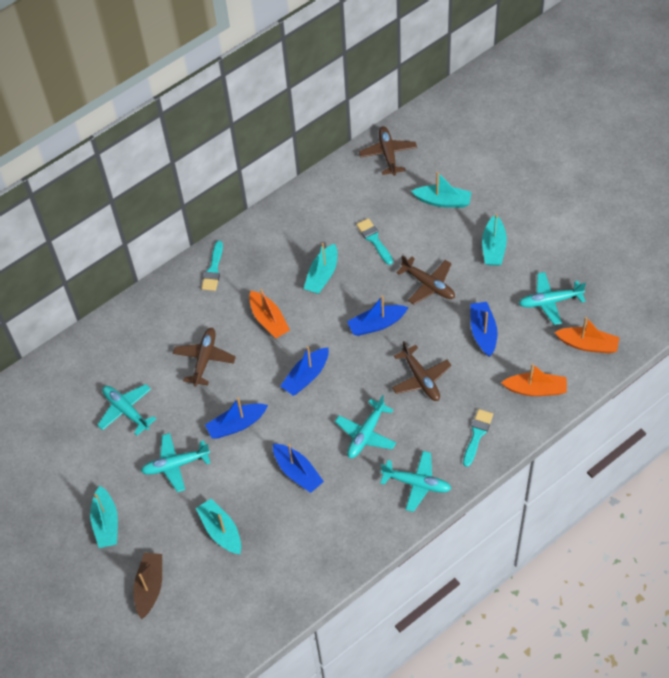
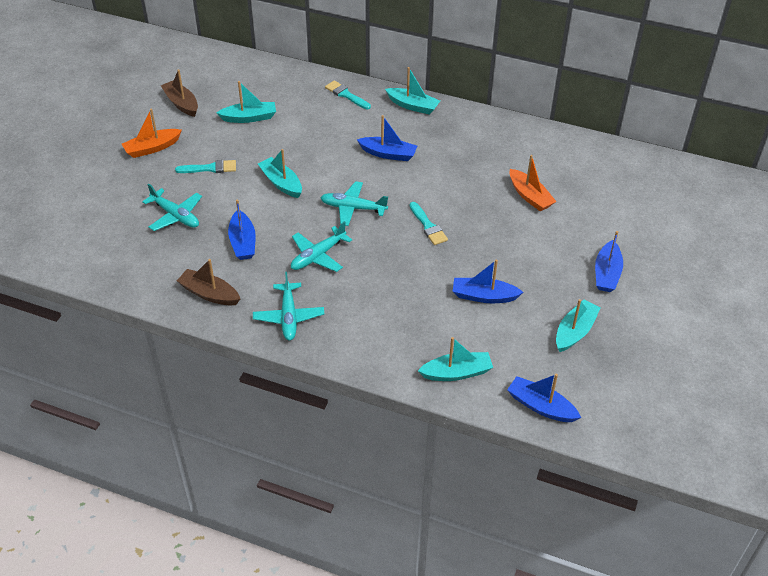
brown boat: 1 -> 2
brown plane: 4 -> 0
orange boat: 3 -> 2
turquoise plane: 5 -> 4

